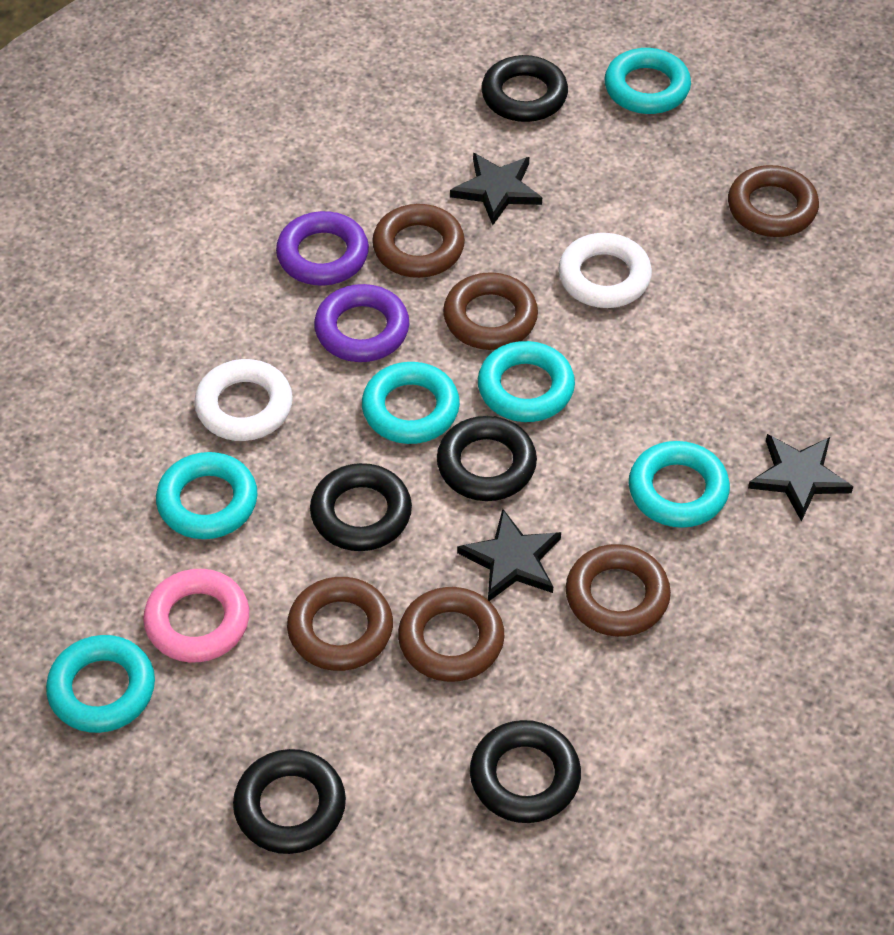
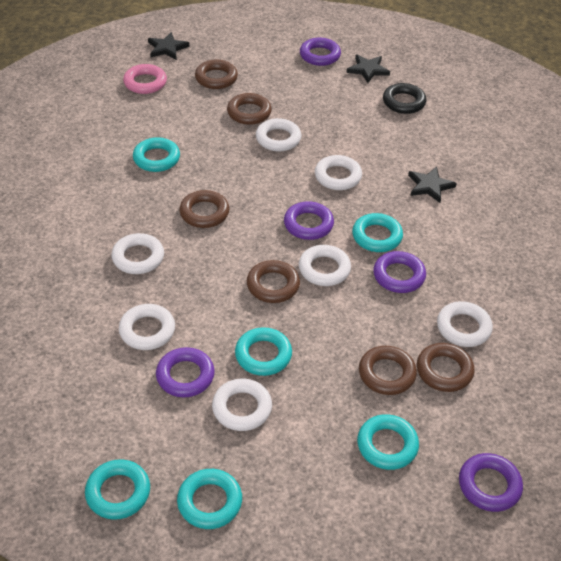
black ring: 5 -> 1
purple ring: 2 -> 5
white ring: 2 -> 7

